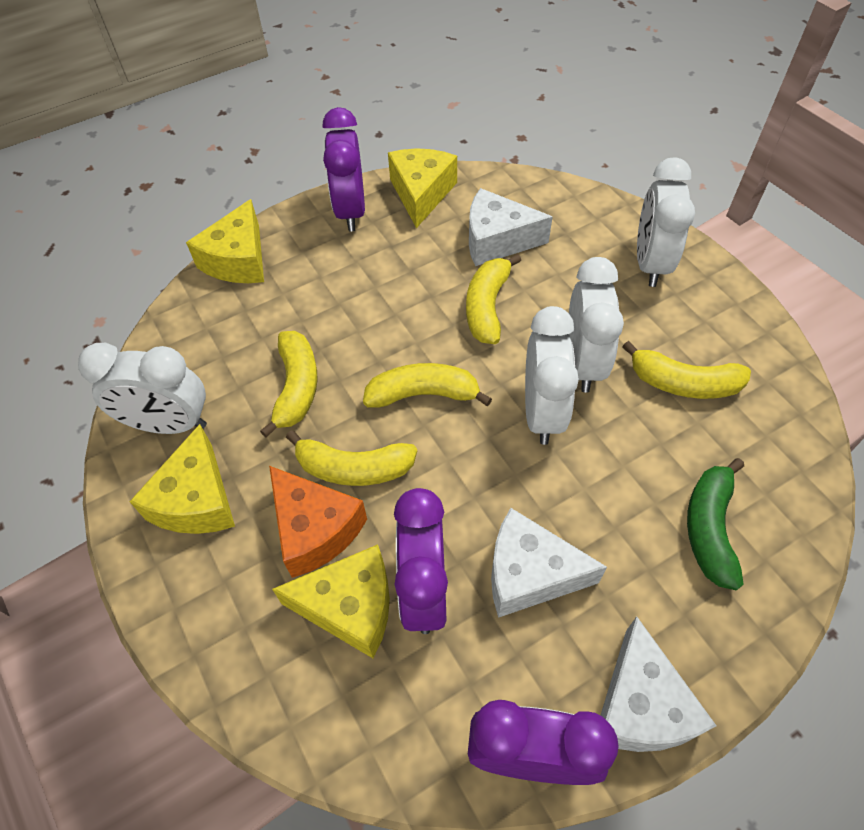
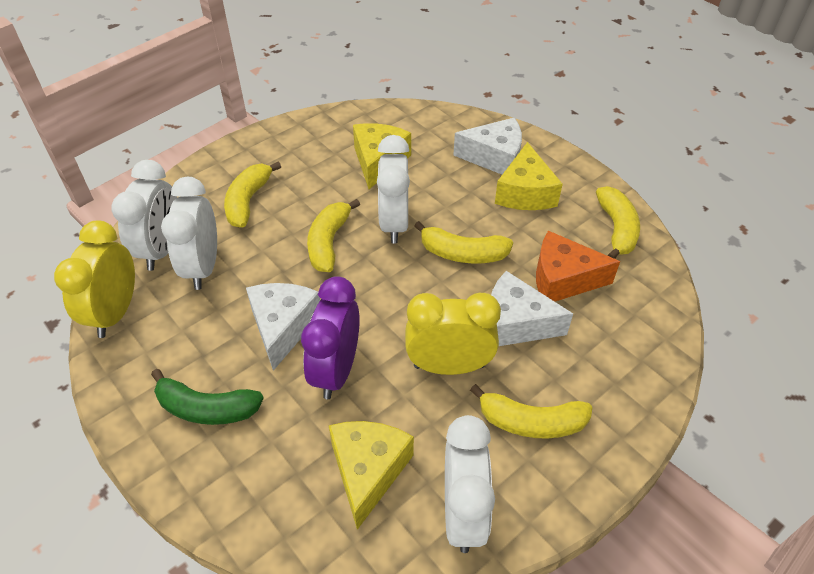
purple clock: 3 -> 1
yellow cheese: 4 -> 3
yellow clock: 0 -> 2

